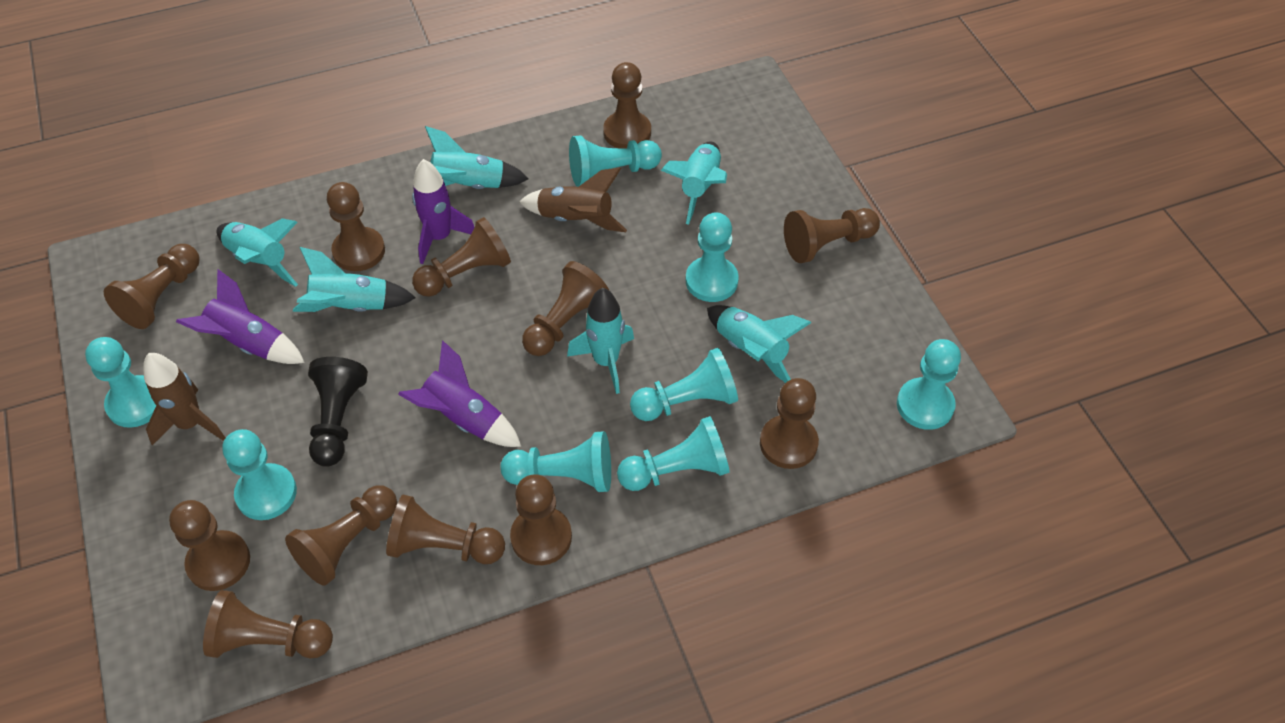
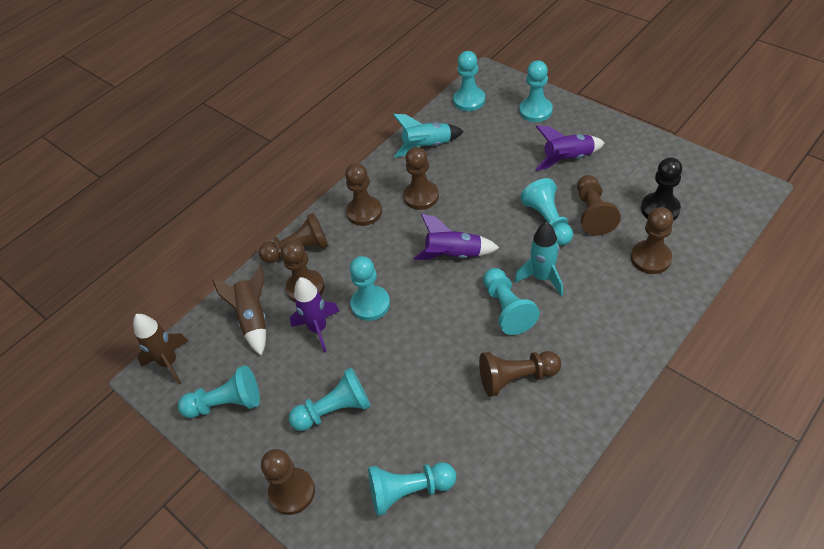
brown pawn: 12 -> 8
turquoise rocket: 6 -> 2

